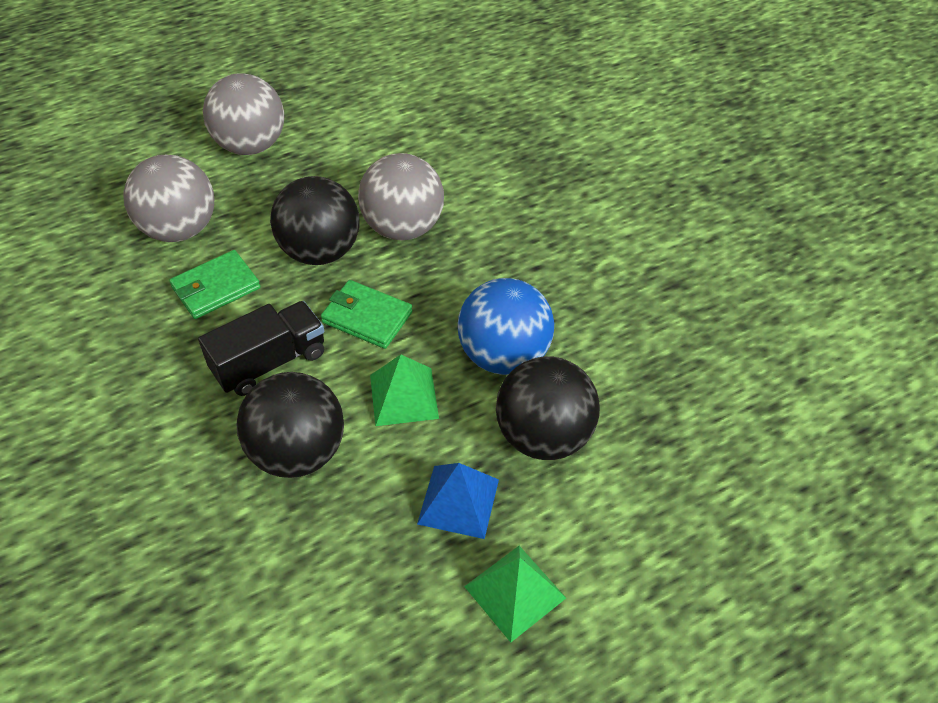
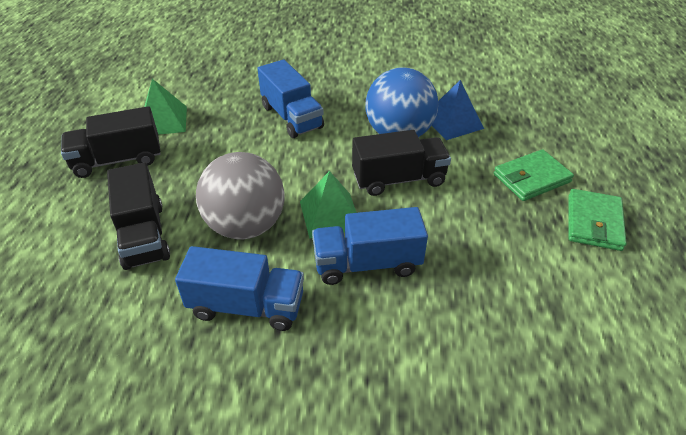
black ball: 3 -> 0
black truck: 1 -> 3
blue truck: 0 -> 3
grey ball: 3 -> 1

